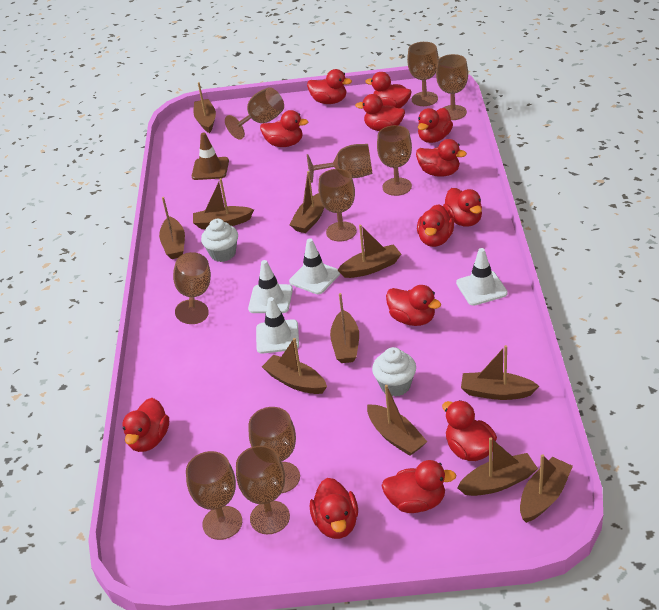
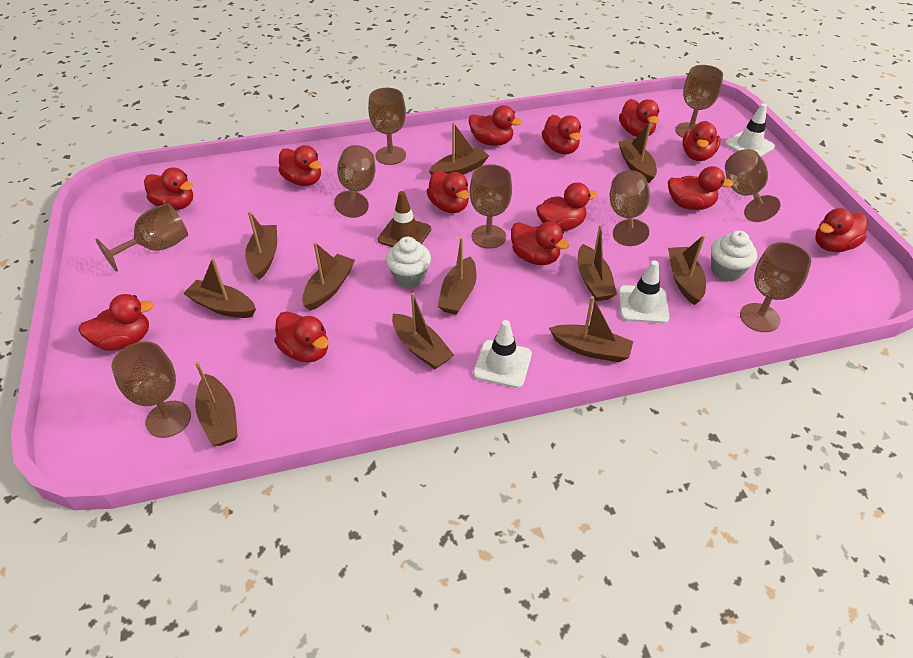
brown goblet: 10 -> 9
white traffic cone: 4 -> 3

